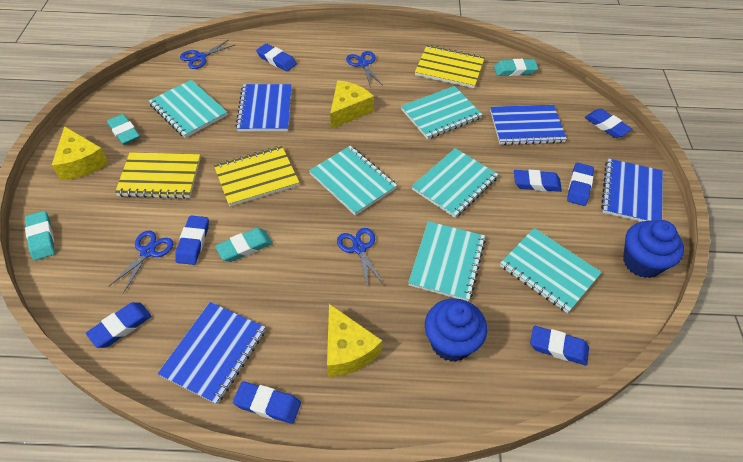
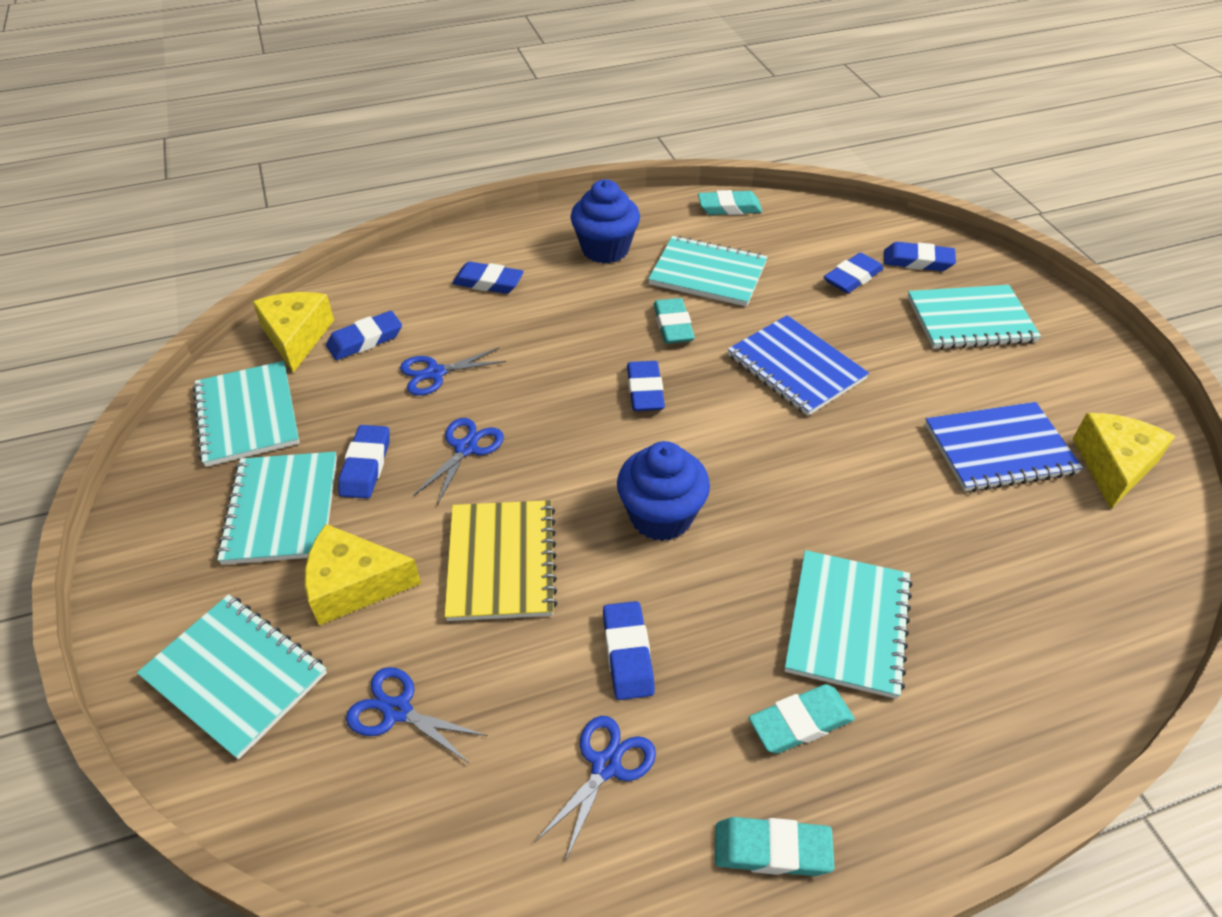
blue eraser: 8 -> 7
blue notebook: 4 -> 2
yellow notebook: 3 -> 1

